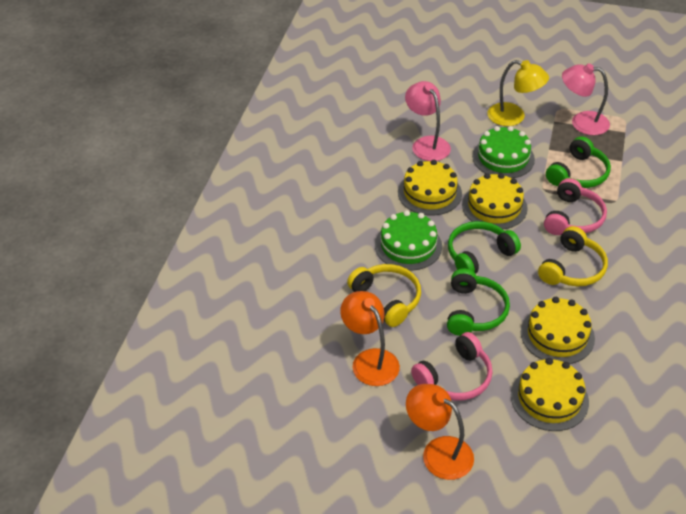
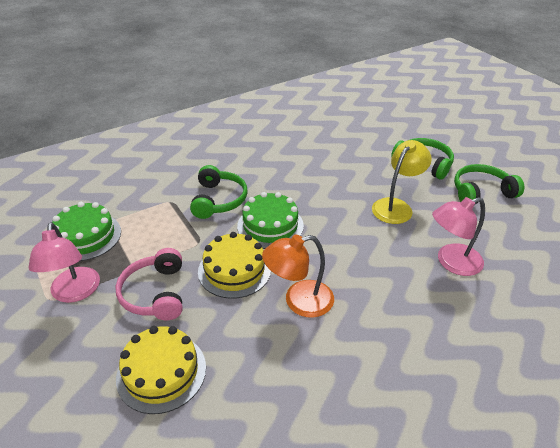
orange lamp: 2 -> 1
pink headphones: 2 -> 1
yellow cake: 4 -> 2
yellow headphones: 2 -> 0

